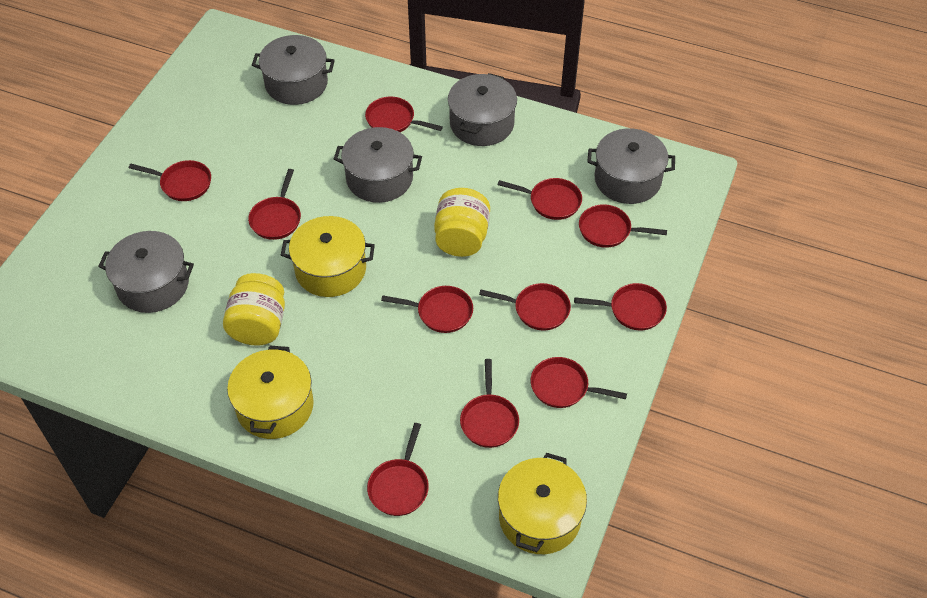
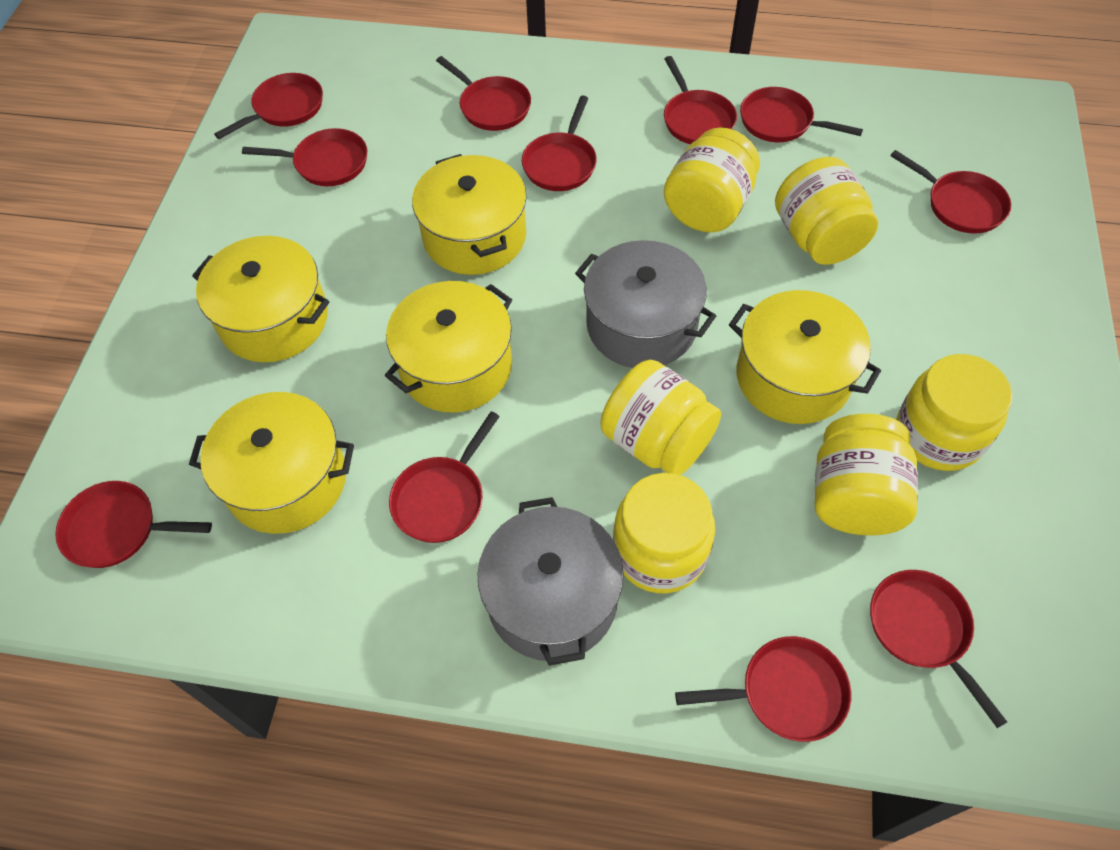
grey pot: 5 -> 2
yellow jar: 2 -> 6
yellow pot: 3 -> 5

